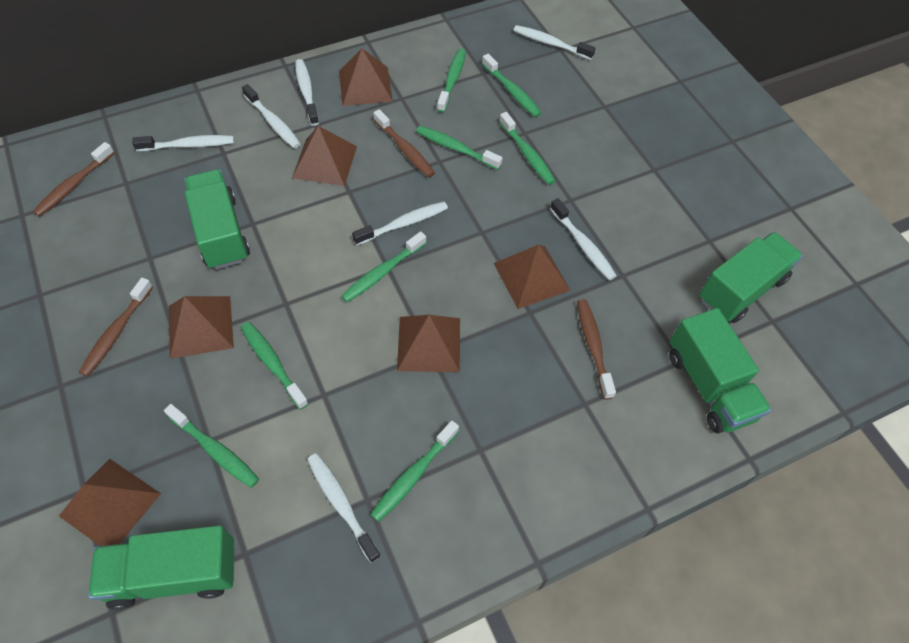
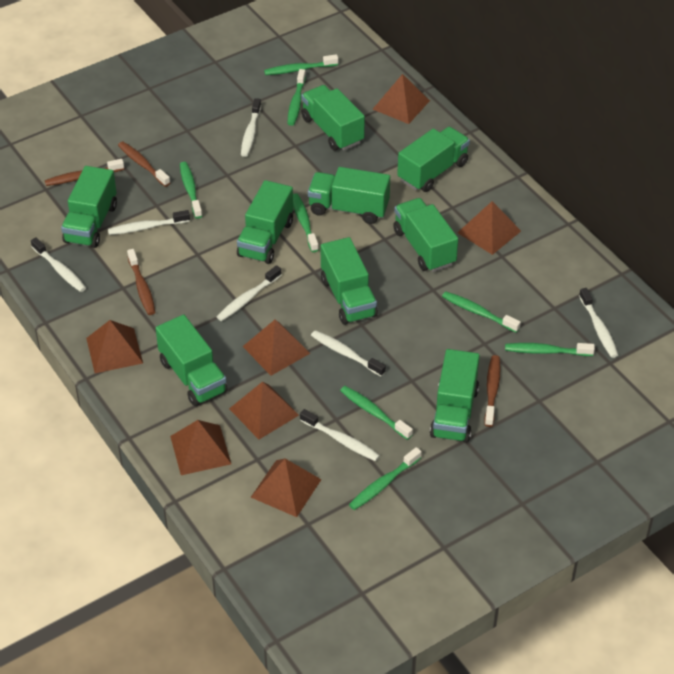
brown pyramid: 6 -> 7
green truck: 4 -> 9

